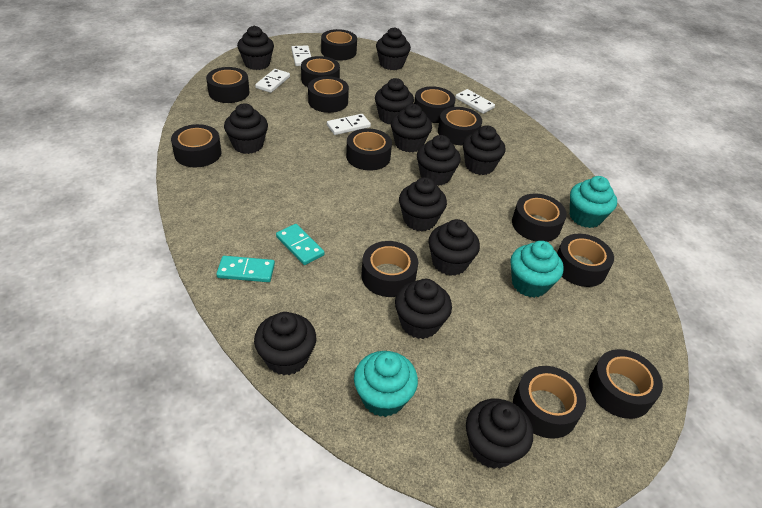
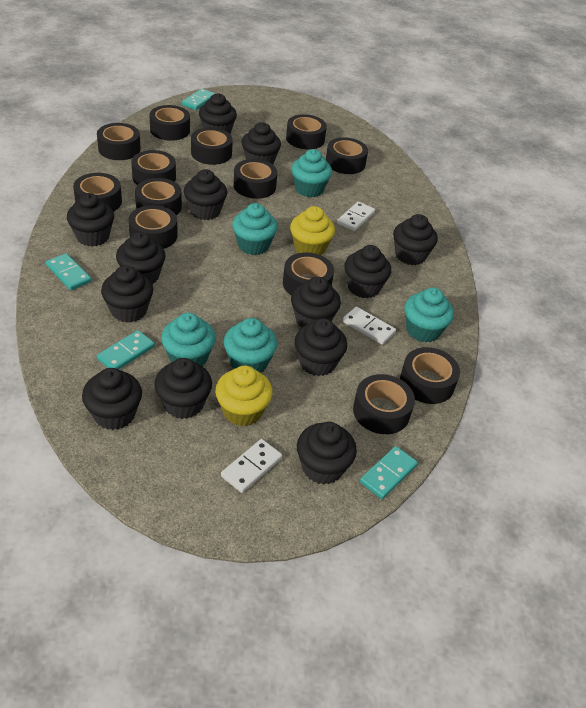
black cupcake: 12 -> 13
turquoise cupcake: 3 -> 5
turquoise domino: 2 -> 4
white domino: 4 -> 3
yellow cupcake: 0 -> 2

